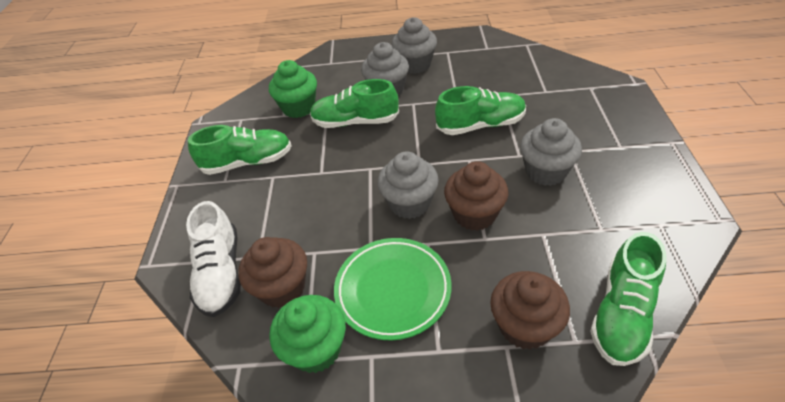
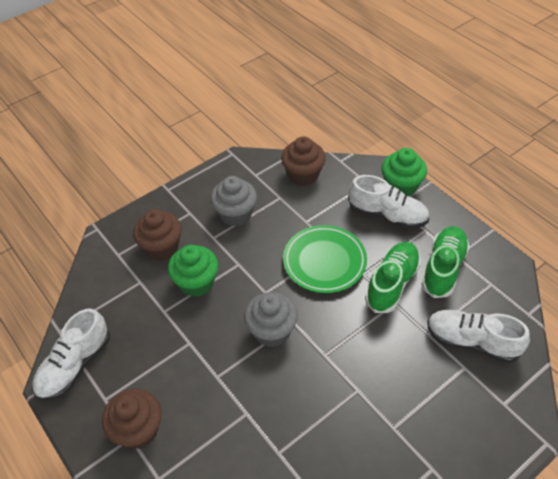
green shoe: 4 -> 2
grey cupcake: 4 -> 2
white shoe: 1 -> 3

